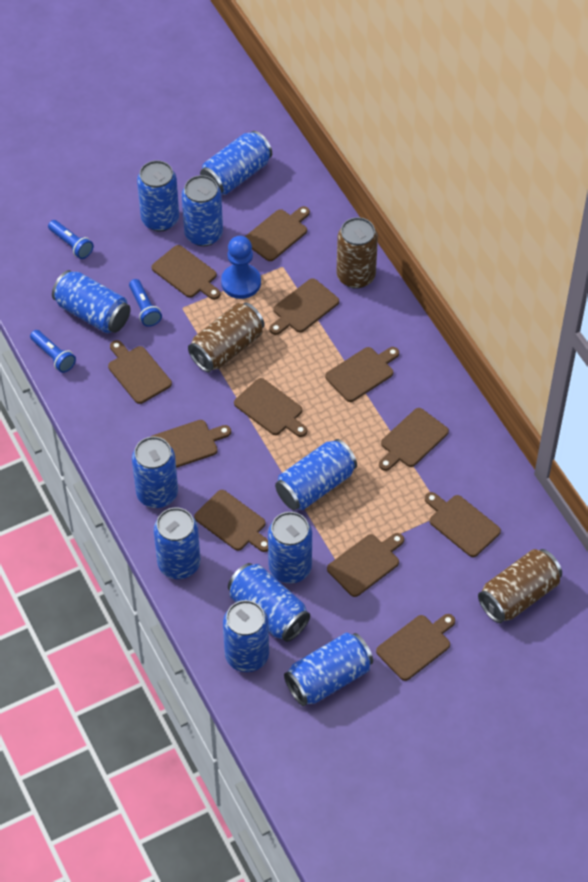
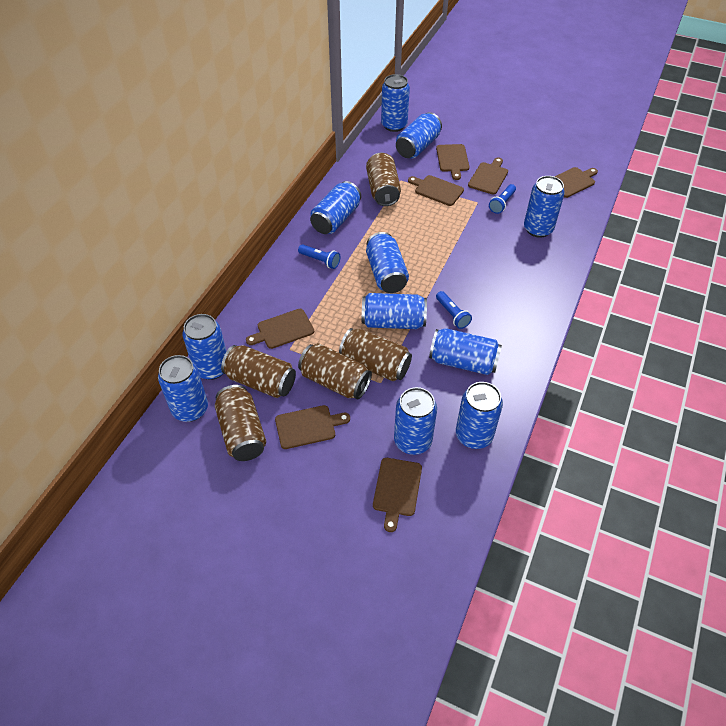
blue pawn: 1 -> 0
brown can: 3 -> 5
brown cutting board: 12 -> 7

